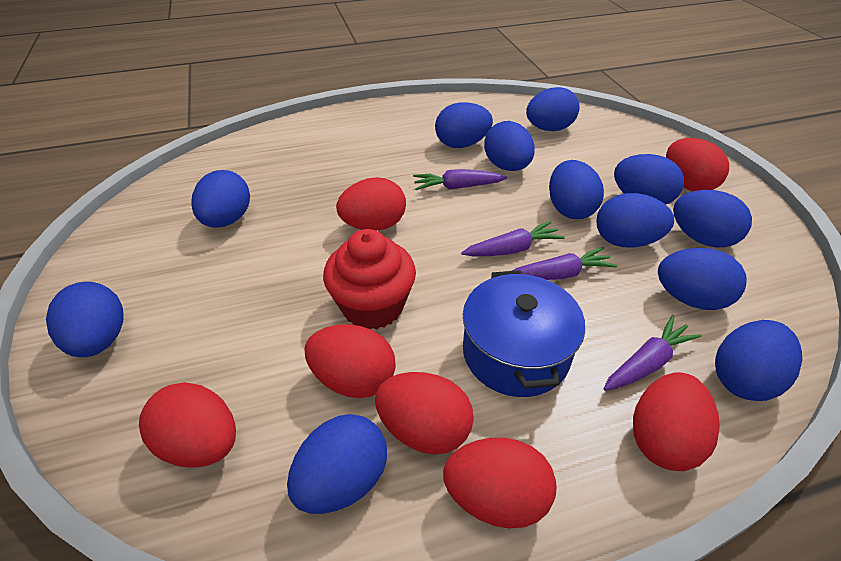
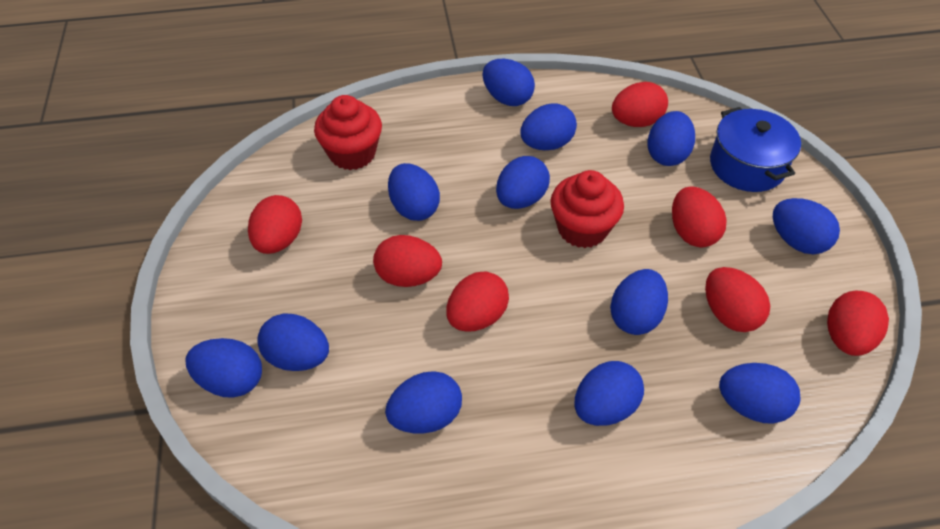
purple carrot: 4 -> 0
red cupcake: 1 -> 2

